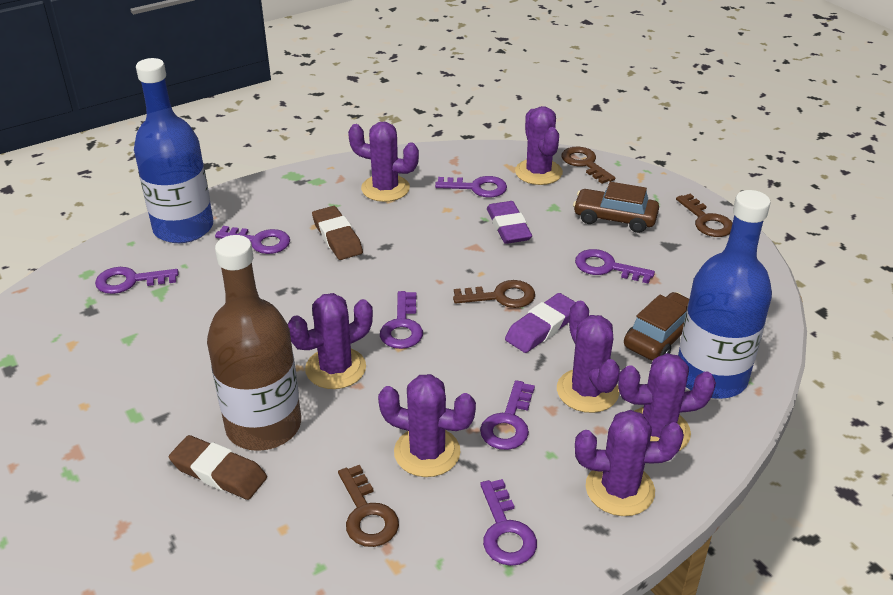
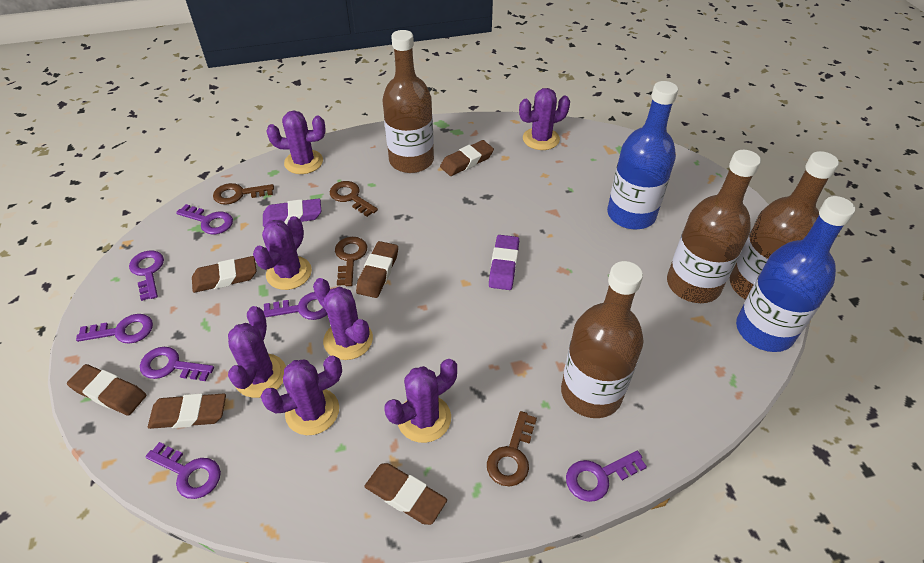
brown bottle: 1 -> 4
brown car: 2 -> 0
brown eraser: 2 -> 6

